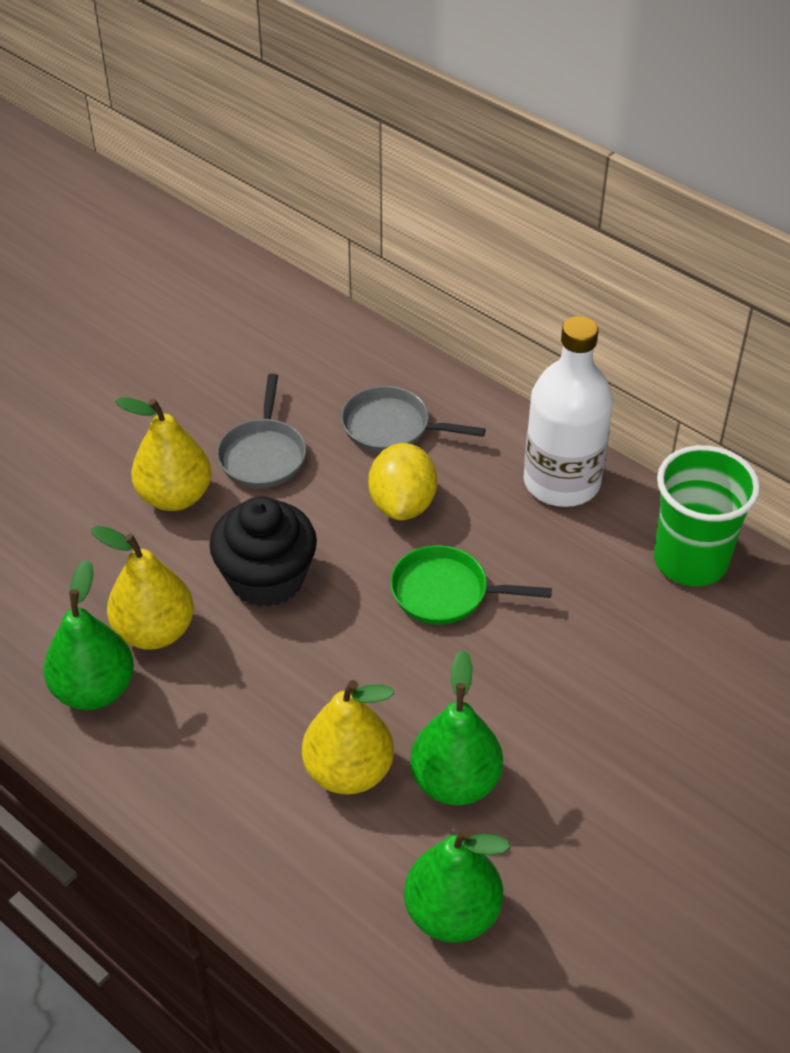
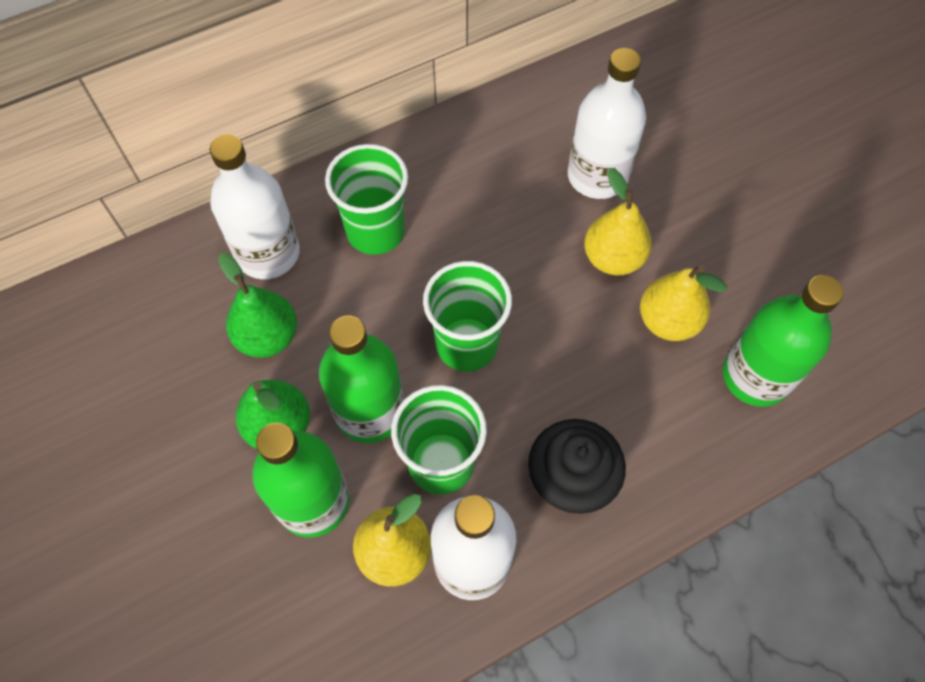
green bottle: 0 -> 3
green cup: 1 -> 3
green pan: 1 -> 0
green pear: 3 -> 2
grey pan: 2 -> 0
white bottle: 1 -> 3
yellow lemon: 1 -> 0

